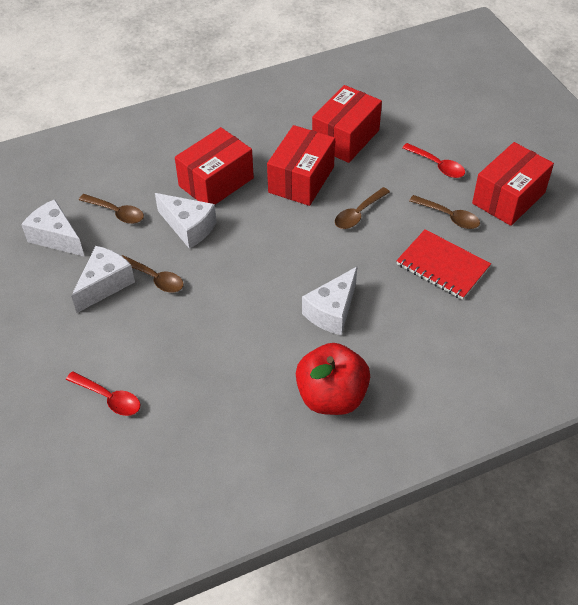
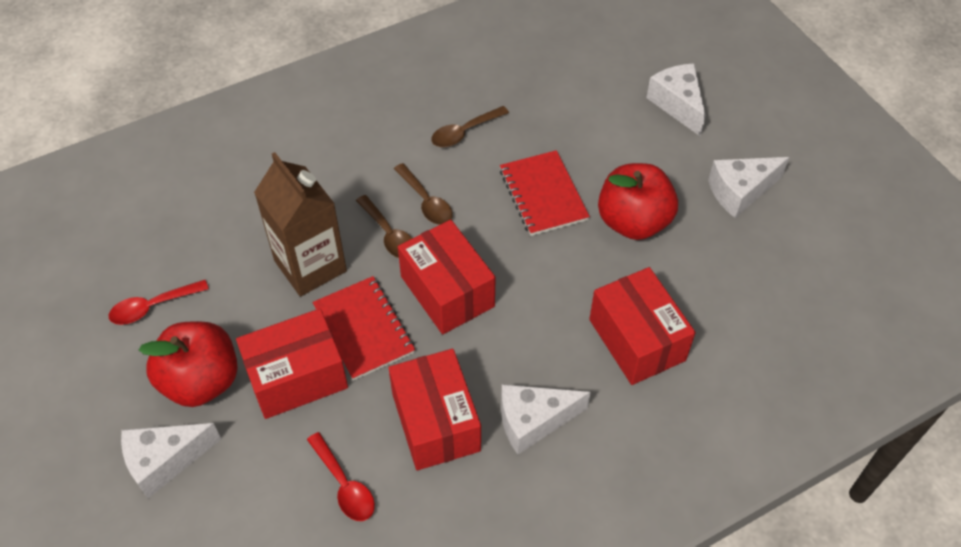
brown carton: 0 -> 1
brown spoon: 4 -> 3
red apple: 1 -> 2
red notebook: 1 -> 2

